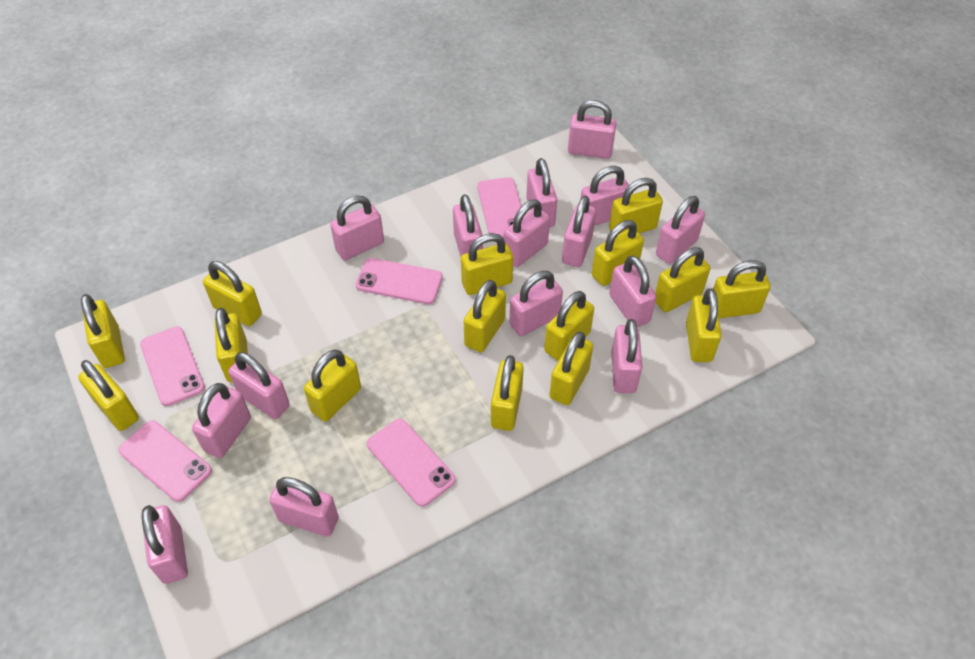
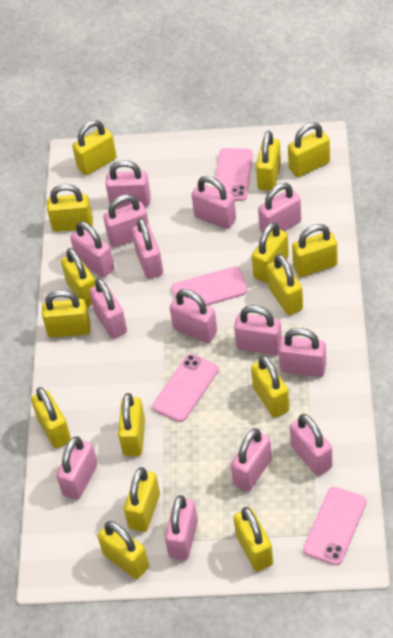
pink padlock: 15 -> 14
pink phone: 5 -> 4

